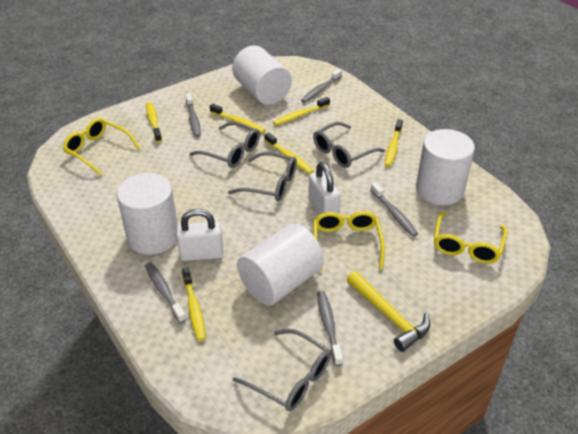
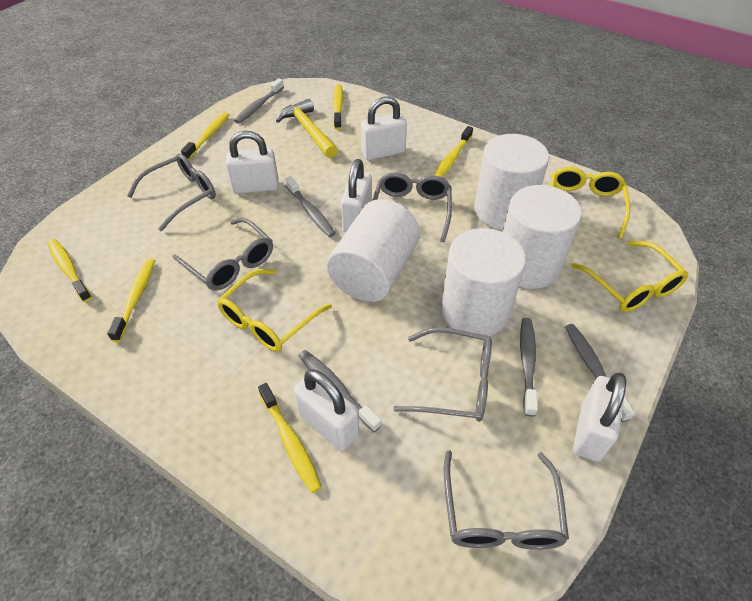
grey glasses: 4 -> 5
white padlock: 2 -> 5

